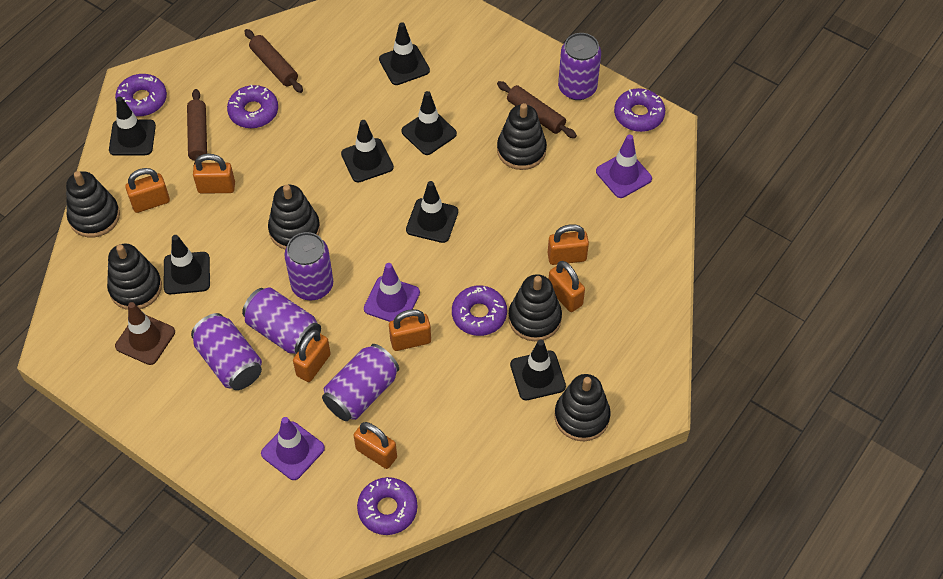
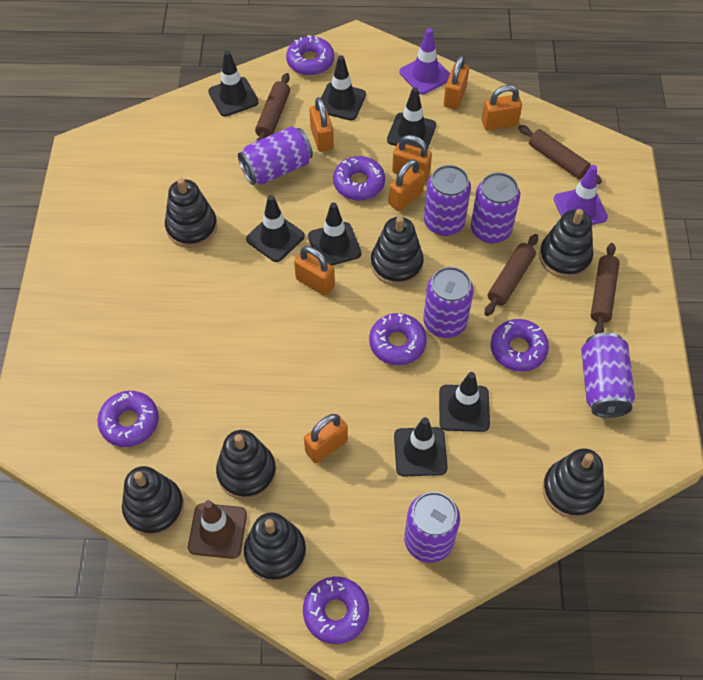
black stacking toy: 6 -> 7
brown rolling pin: 3 -> 4
purple can: 5 -> 6
purple donut: 5 -> 6
purple traffic cone: 3 -> 2

